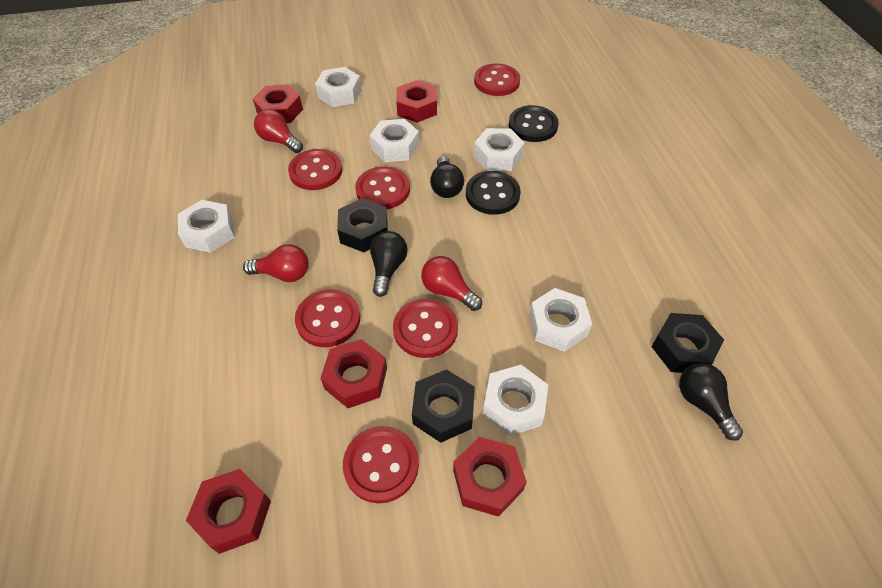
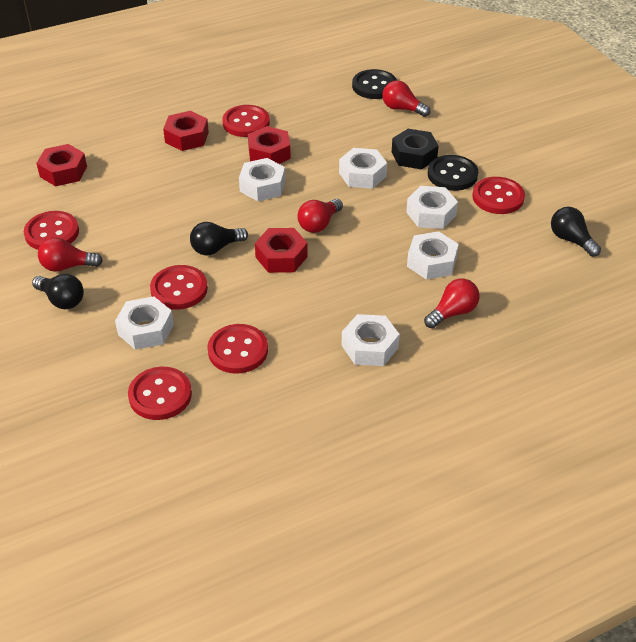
black nut: 3 -> 1
red light bulb: 3 -> 4
red nut: 5 -> 4

